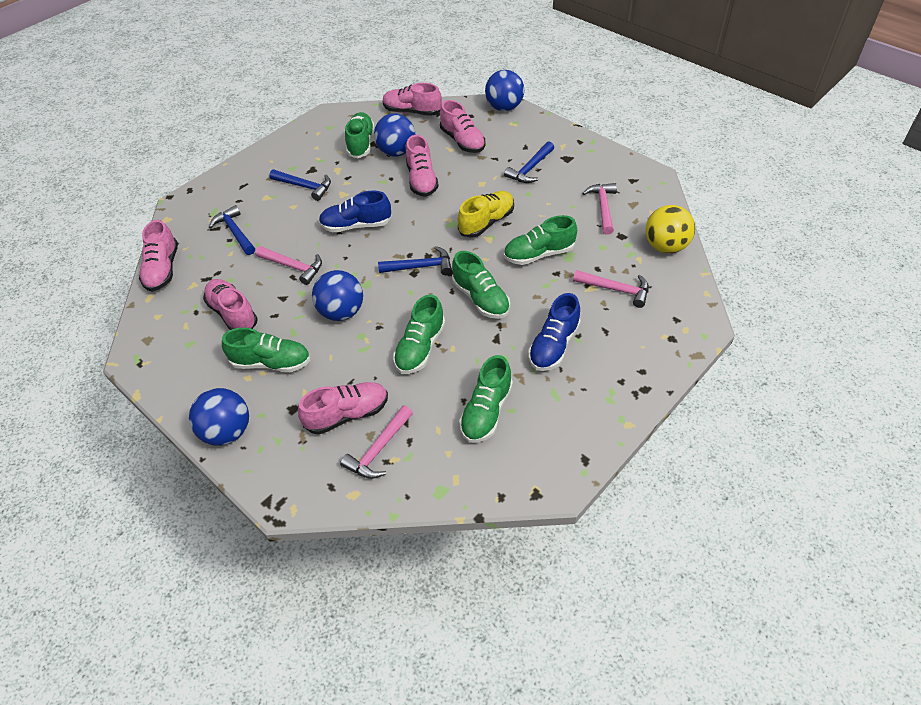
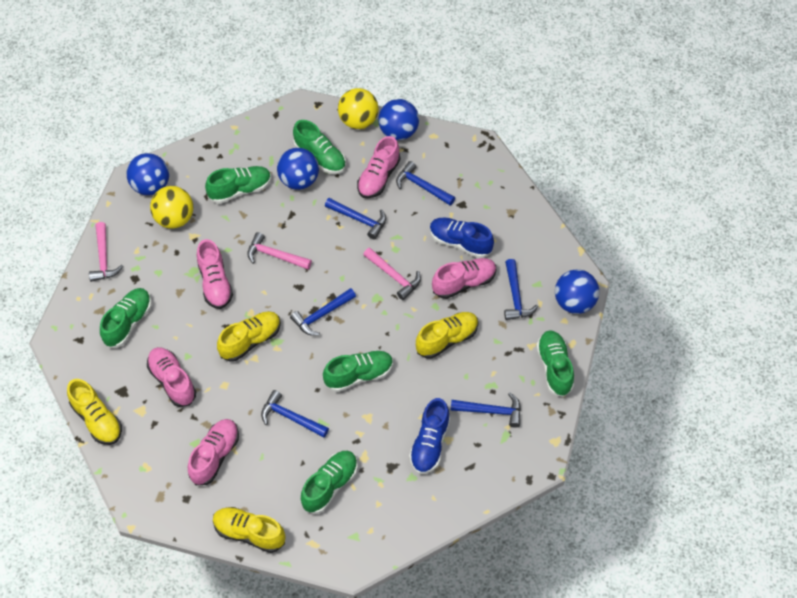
blue hammer: 4 -> 6
pink hammer: 4 -> 3
pink shoe: 6 -> 5
yellow ball: 1 -> 2
yellow shoe: 1 -> 4

